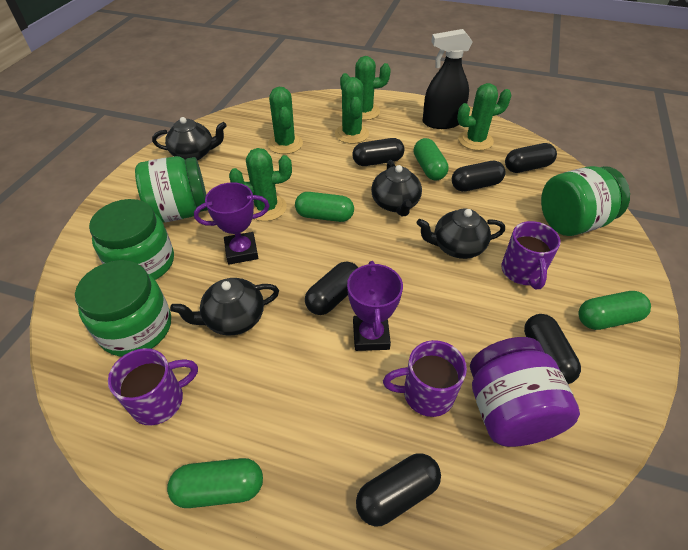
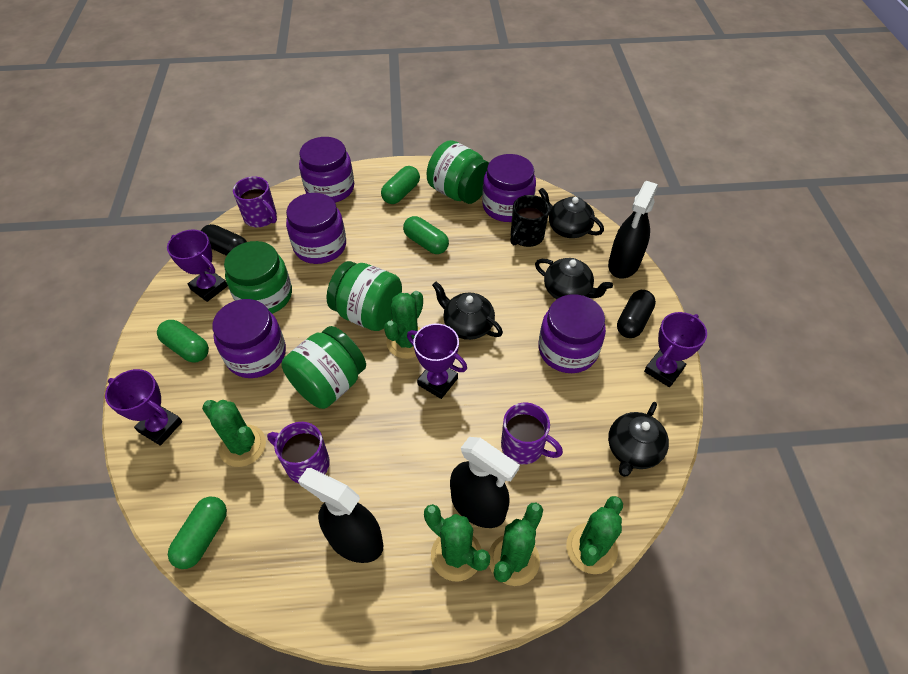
black capsule: 6 -> 2
black mug: 0 -> 1
black spray bottle: 1 -> 3
purple jar: 1 -> 5
purple trophy: 2 -> 4

